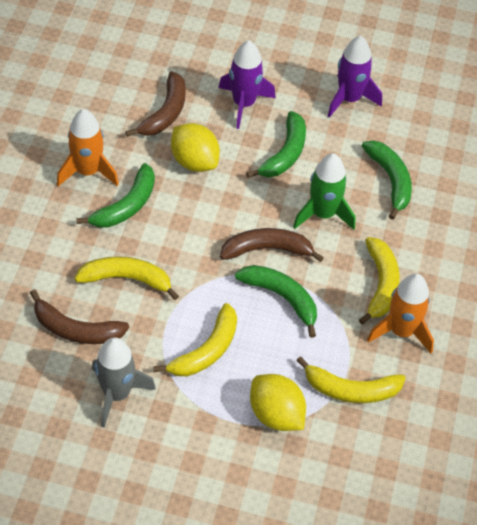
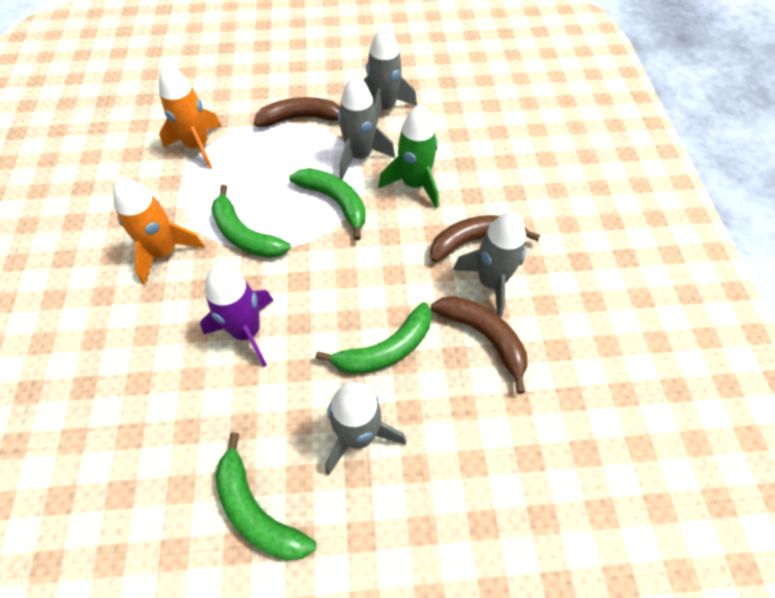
grey rocket: 1 -> 4
purple rocket: 2 -> 1
yellow banana: 4 -> 0
yellow lemon: 2 -> 0

